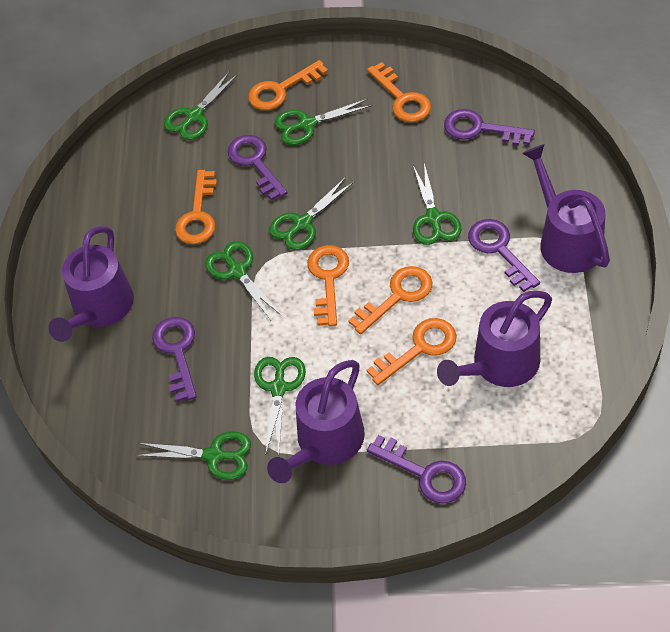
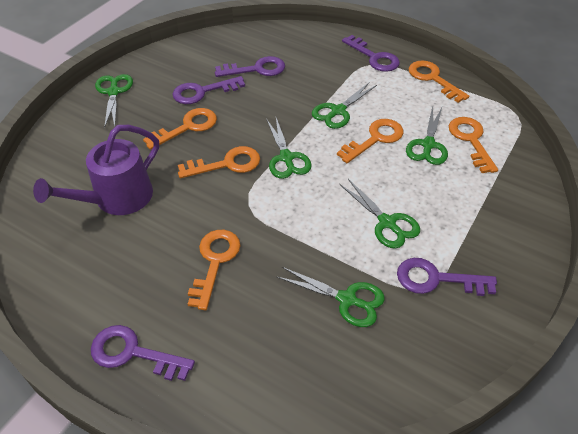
green scissors: 7 -> 6
purple watering can: 4 -> 1

